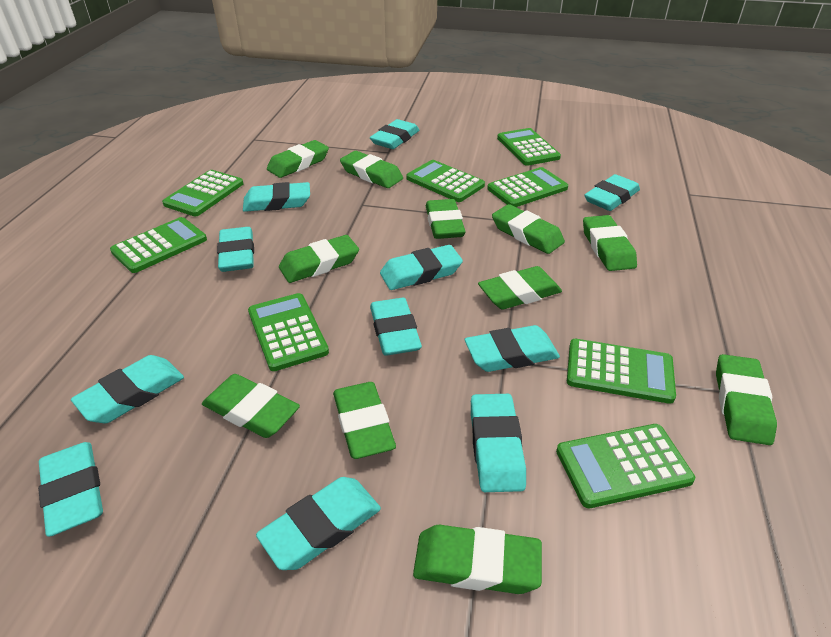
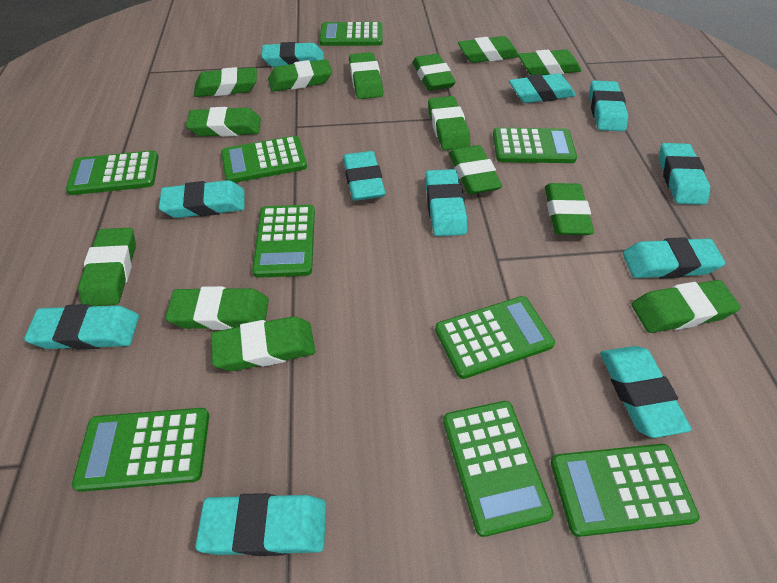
green calculator: 8 -> 9
green eraser: 11 -> 14

